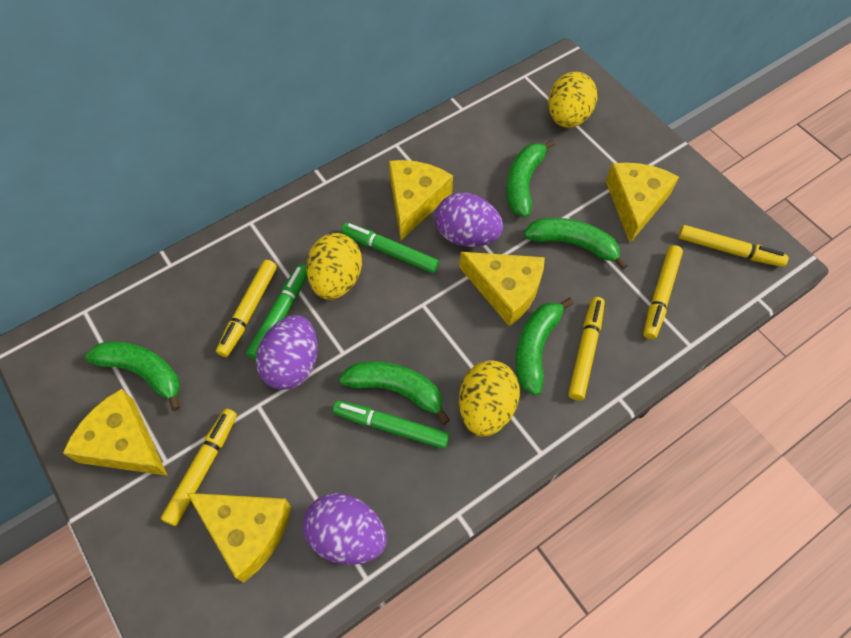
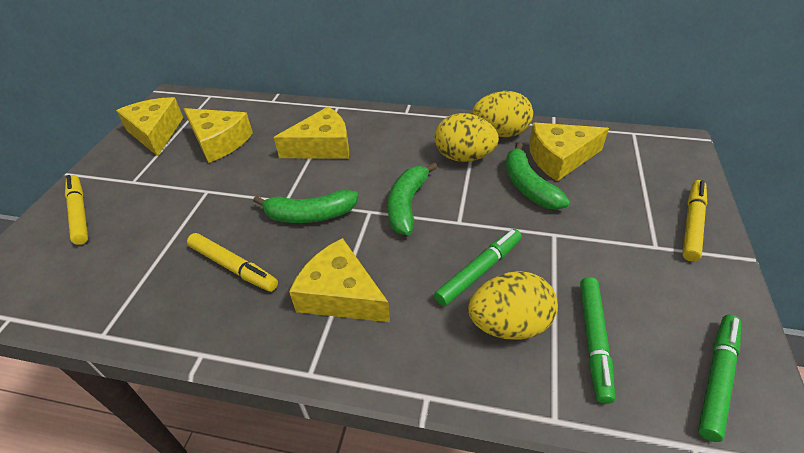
green banana: 5 -> 3
purple egg: 3 -> 0
yellow marker: 5 -> 3

